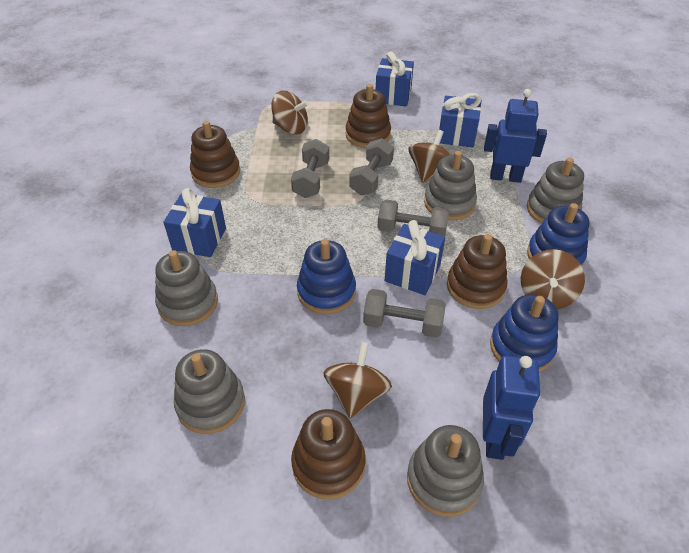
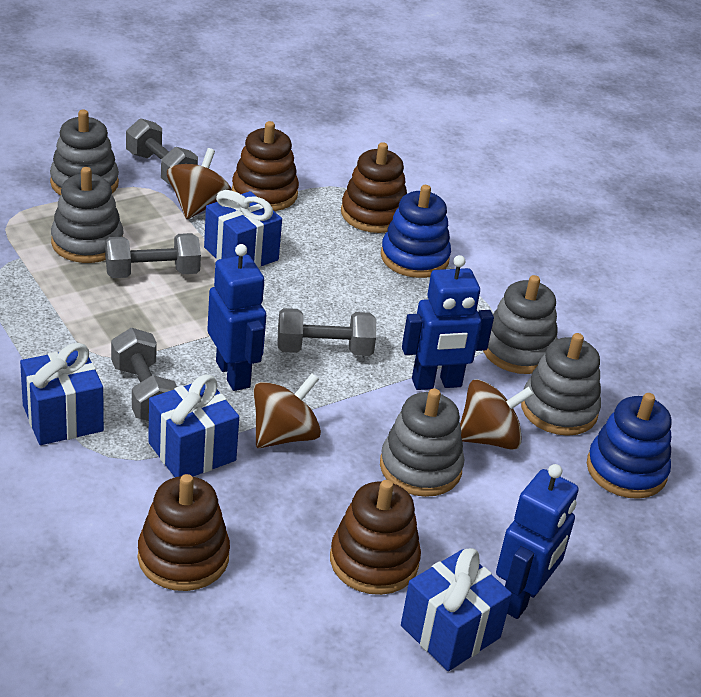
blue robot: 2 -> 3
blue stacking toy: 3 -> 2
brown spinning top: 4 -> 3

